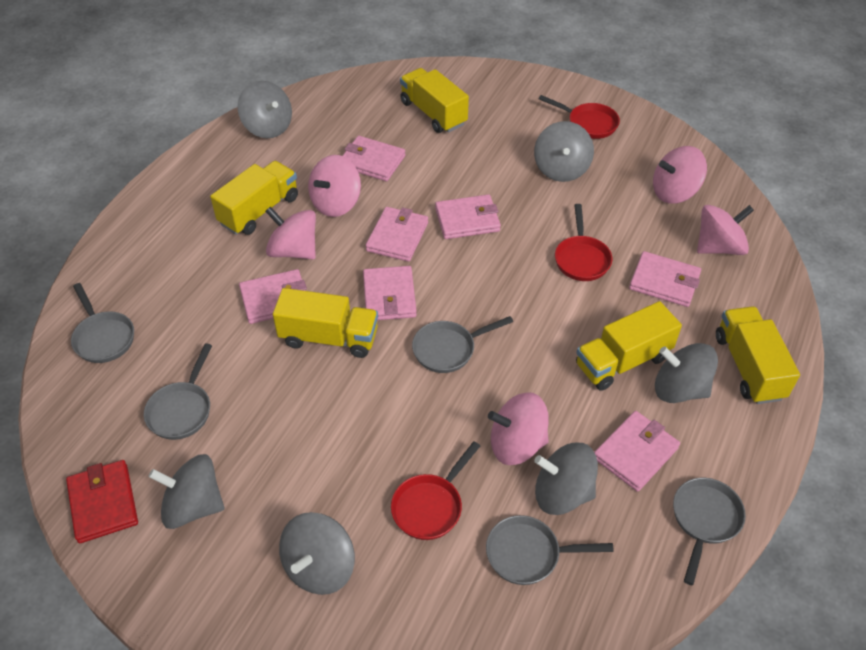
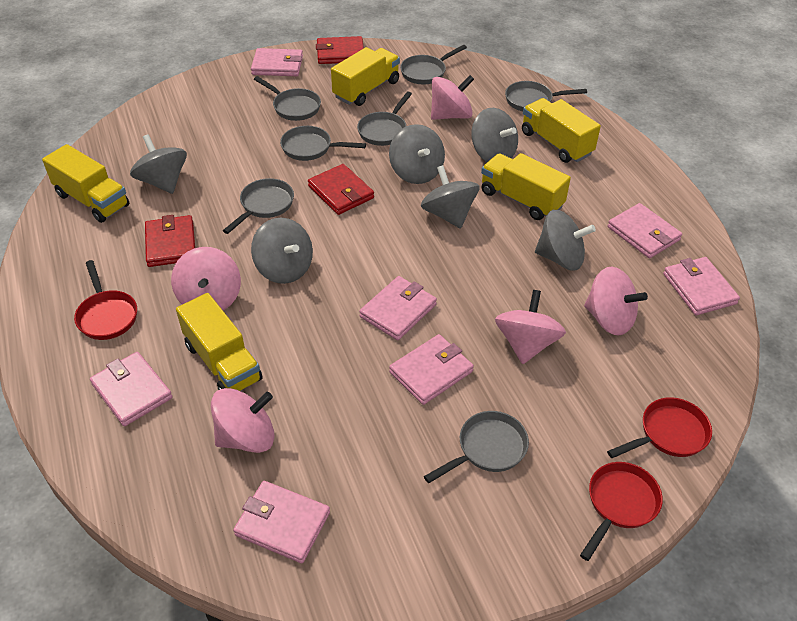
grey pan: 5 -> 7
red wallet: 1 -> 3

